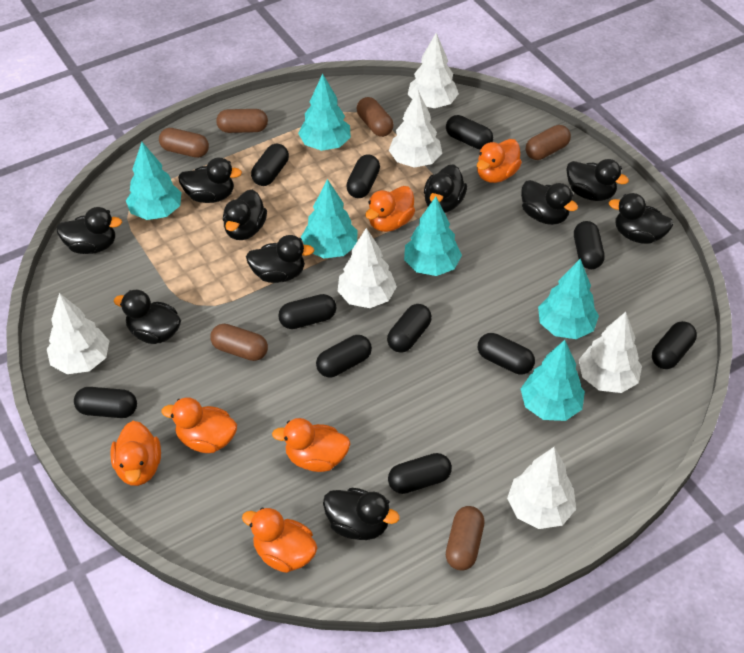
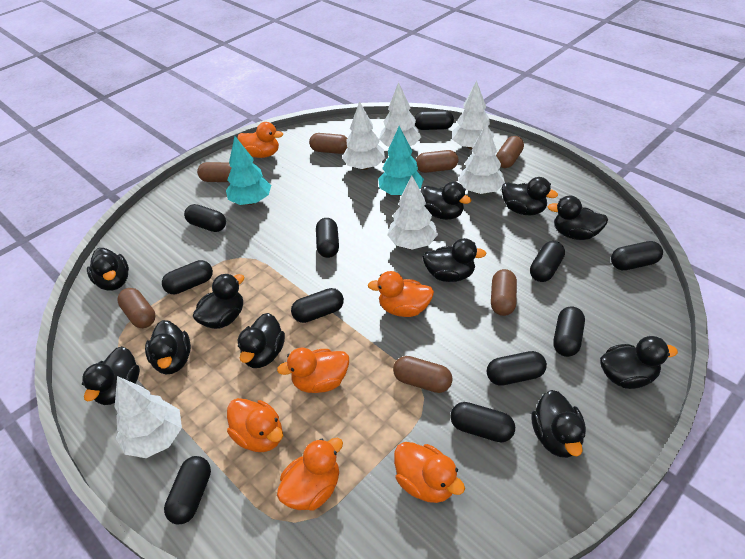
black duck: 10 -> 11
brown capsule: 6 -> 7
turquoise tree: 6 -> 2

